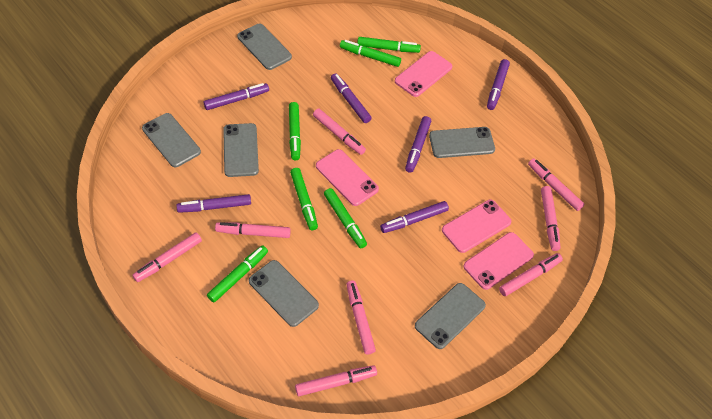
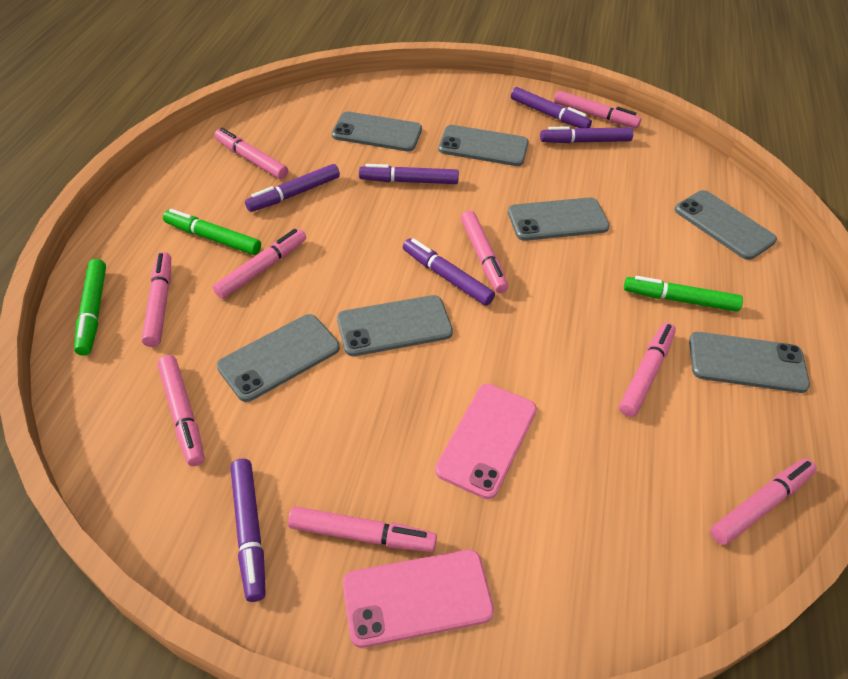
green marker: 6 -> 3
grey phone: 6 -> 7
pink marker: 8 -> 9
pink phone: 4 -> 2

